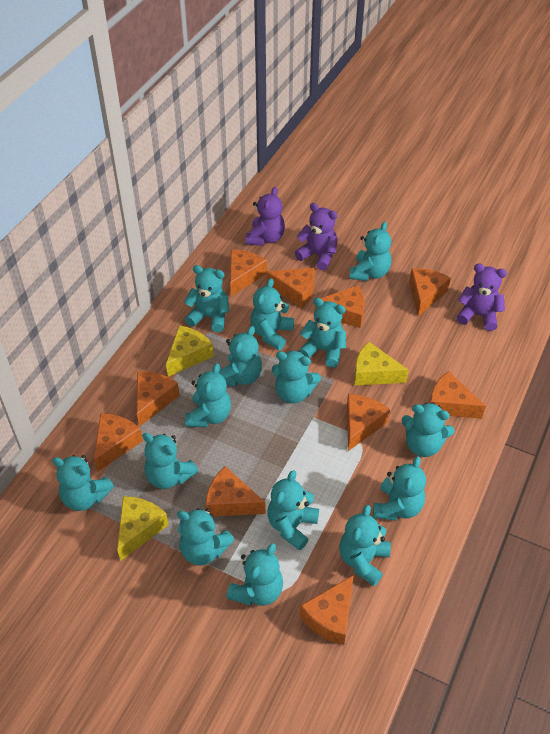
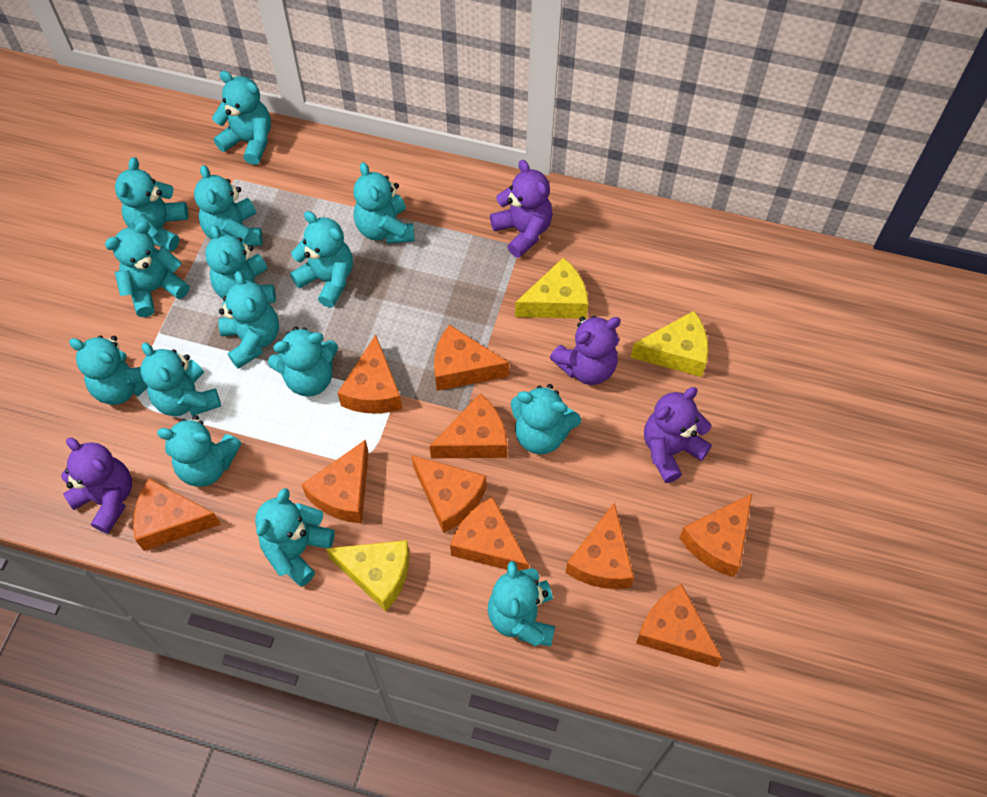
purple teddy bear: 3 -> 4

